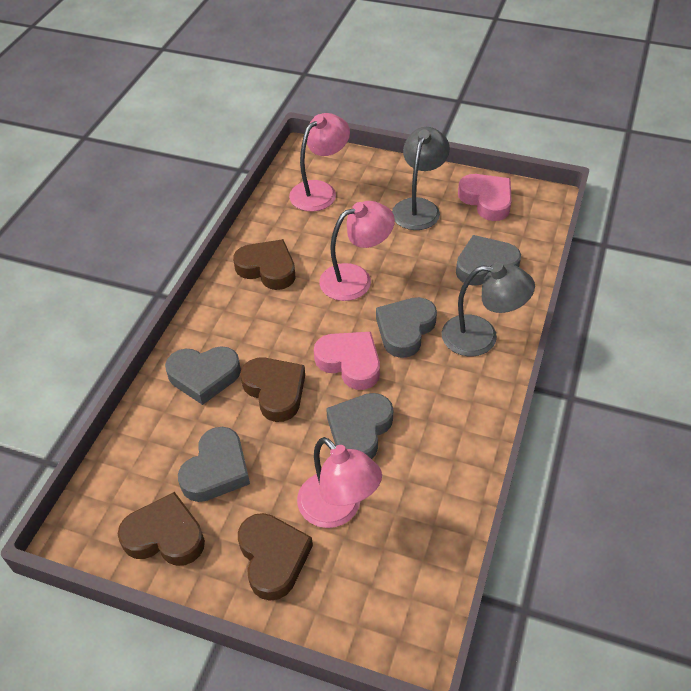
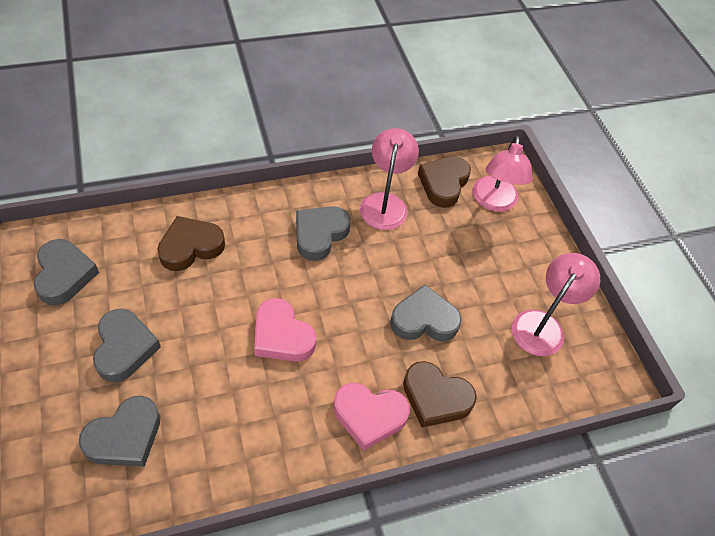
brown heart: 4 -> 3
grey lamp: 2 -> 0

